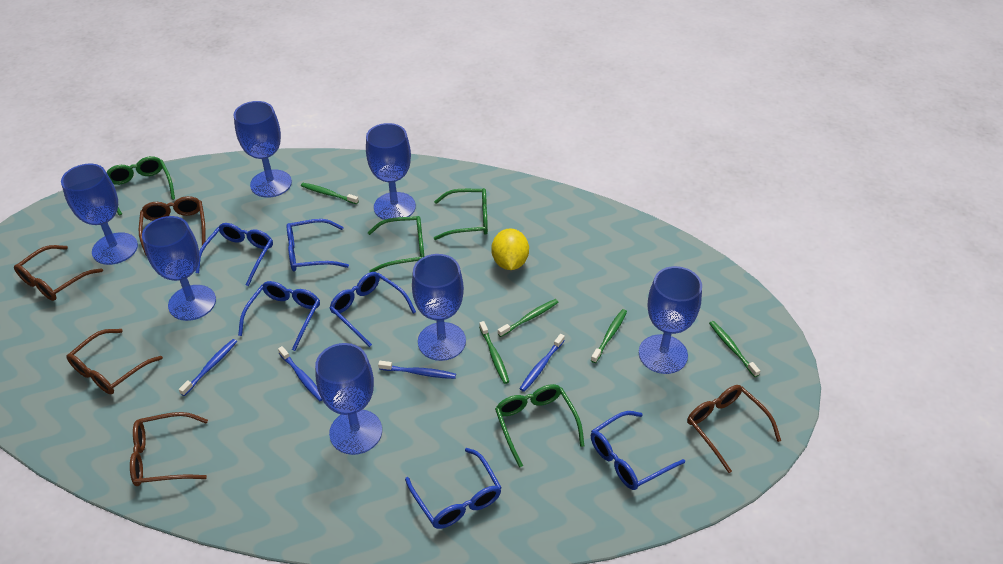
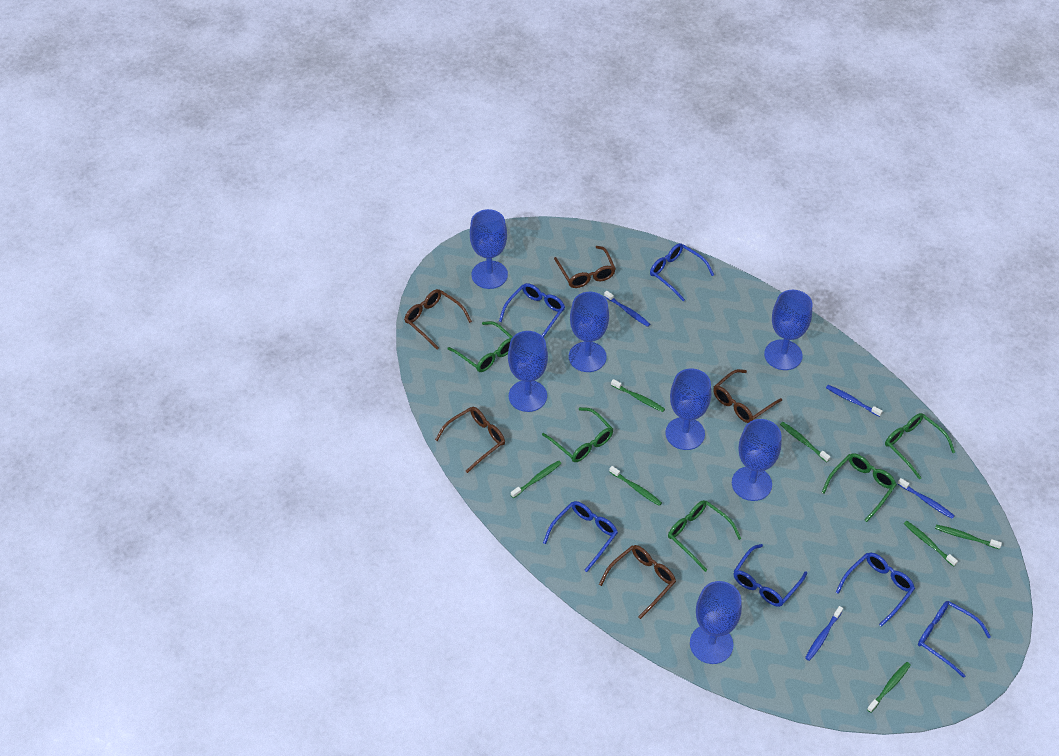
green glasses: 4 -> 5
green toothbrush: 5 -> 7
yellow lemon: 1 -> 0

